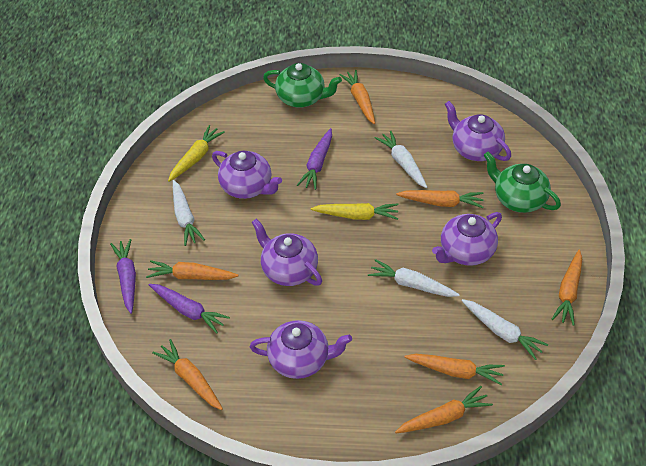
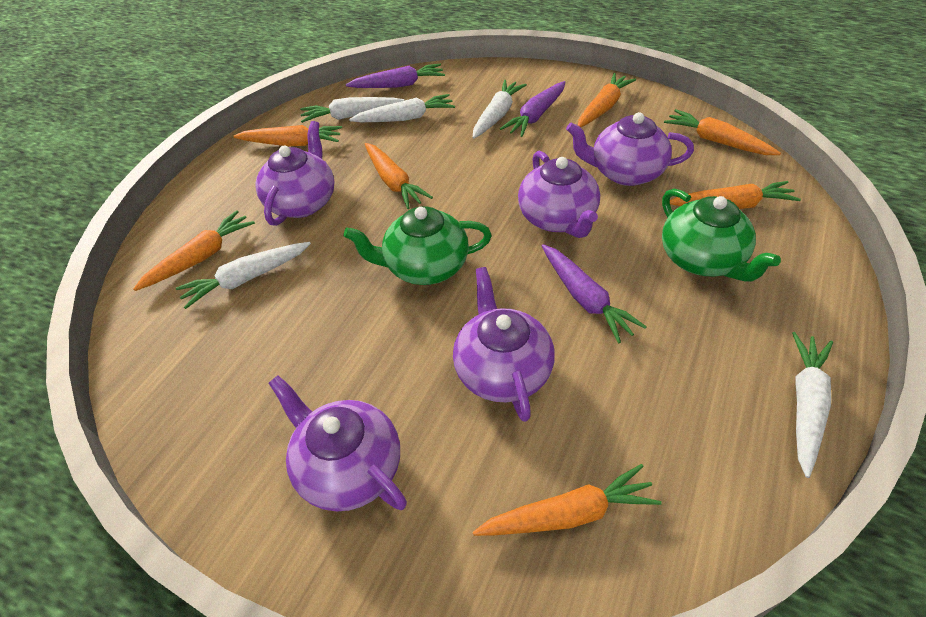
white carrot: 4 -> 5
yellow carrot: 2 -> 0

